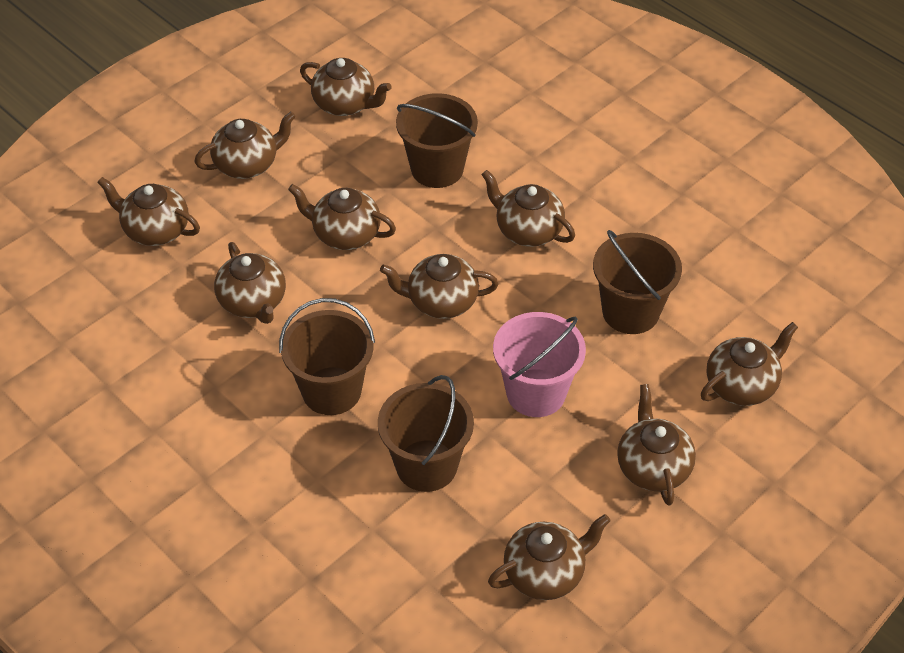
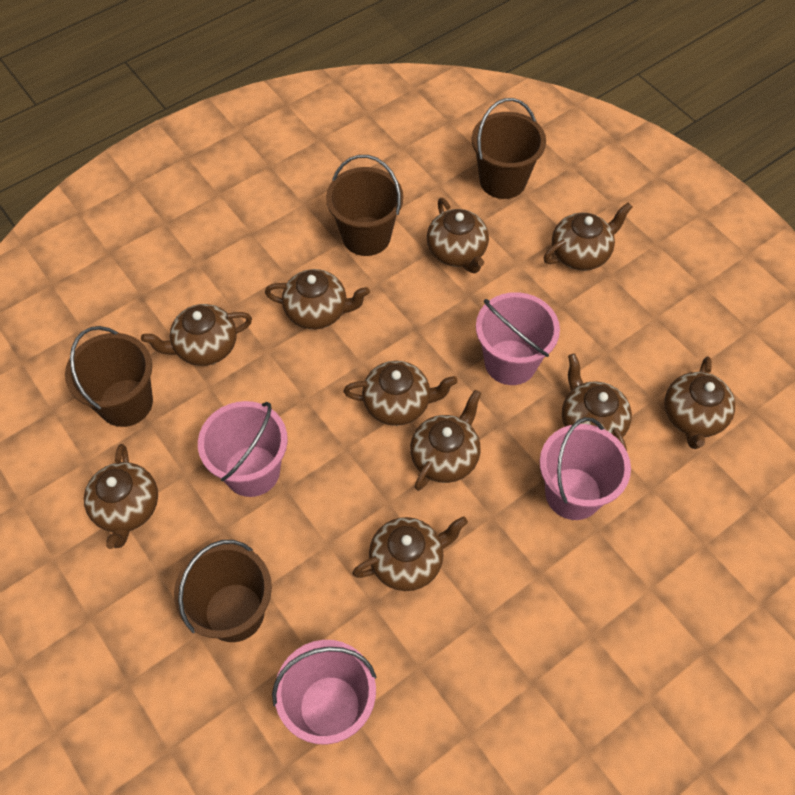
pink bucket: 1 -> 4

